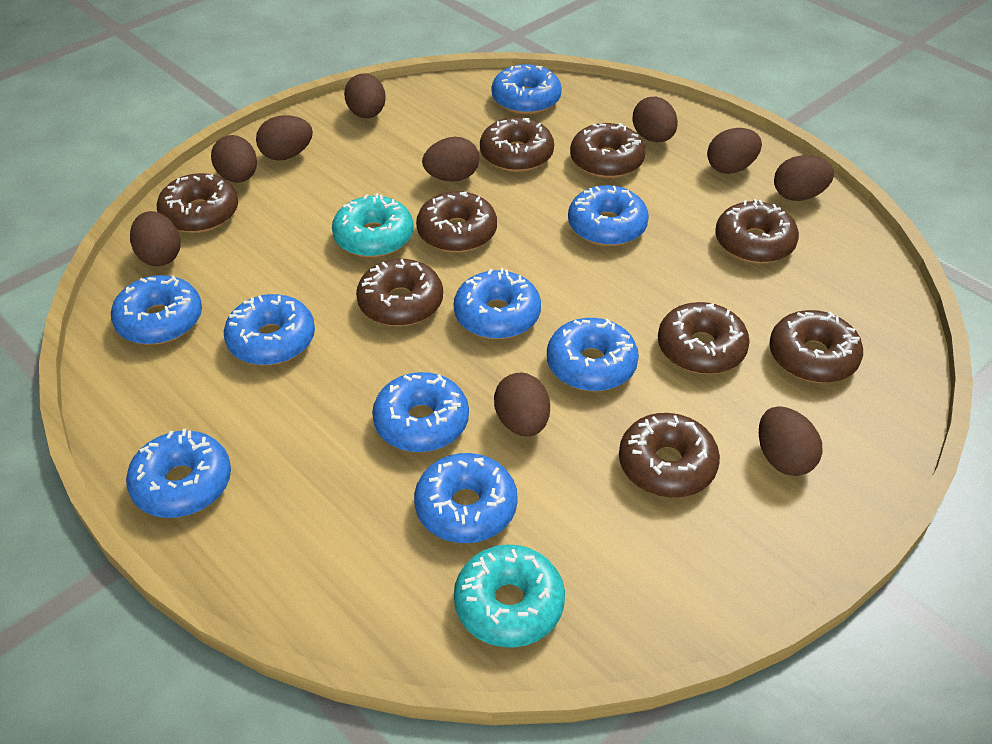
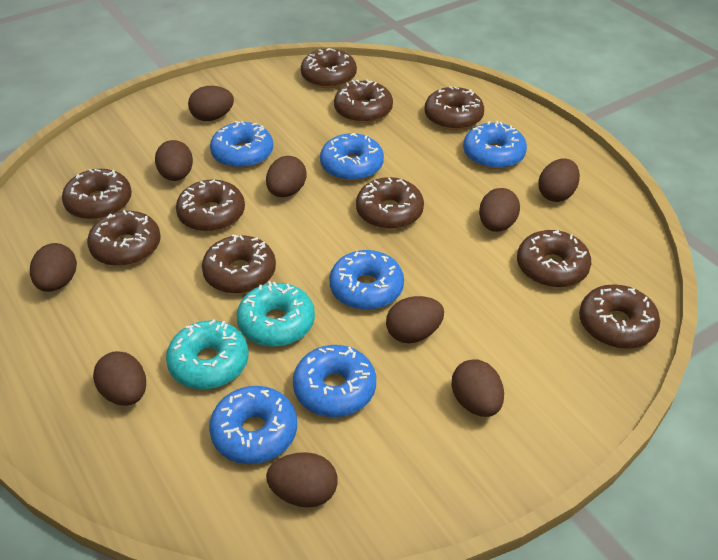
blue donut: 9 -> 6
brown donut: 9 -> 10

